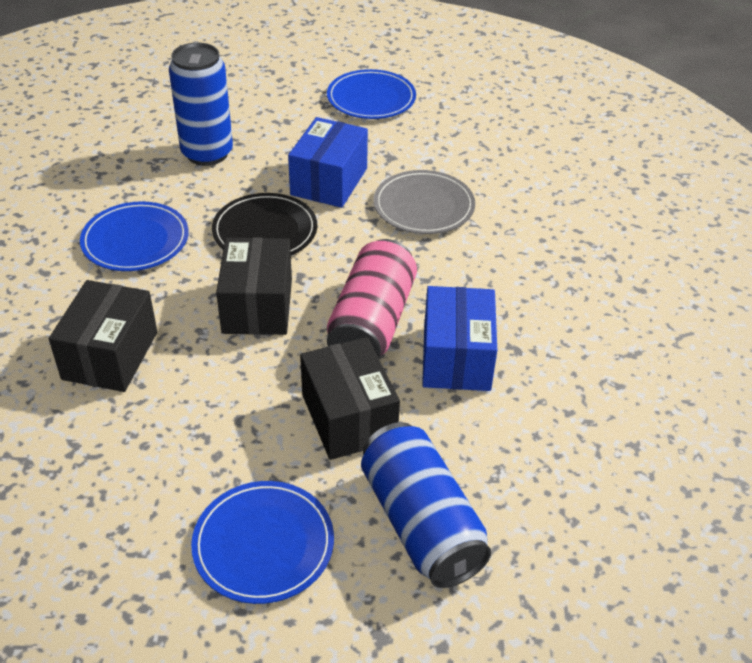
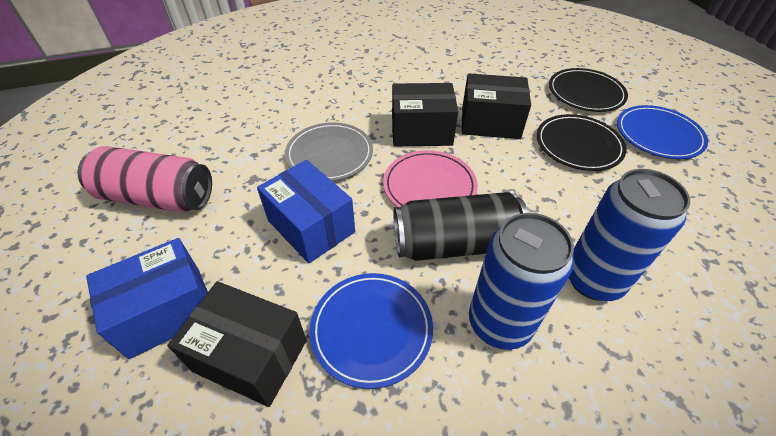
black can: 0 -> 1
black plate: 1 -> 2
blue plate: 3 -> 2
pink plate: 0 -> 1

